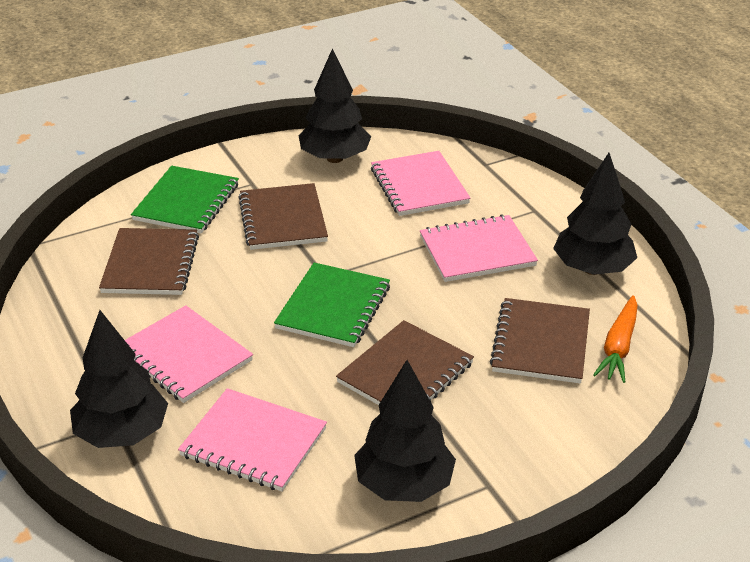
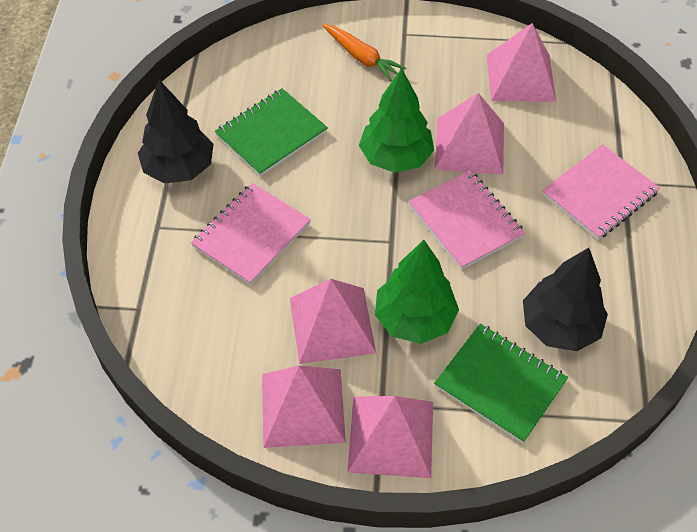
black tree: 4 -> 2
brown notebook: 4 -> 0
green tree: 0 -> 2
pink notebook: 4 -> 3
pink pyramid: 0 -> 5

